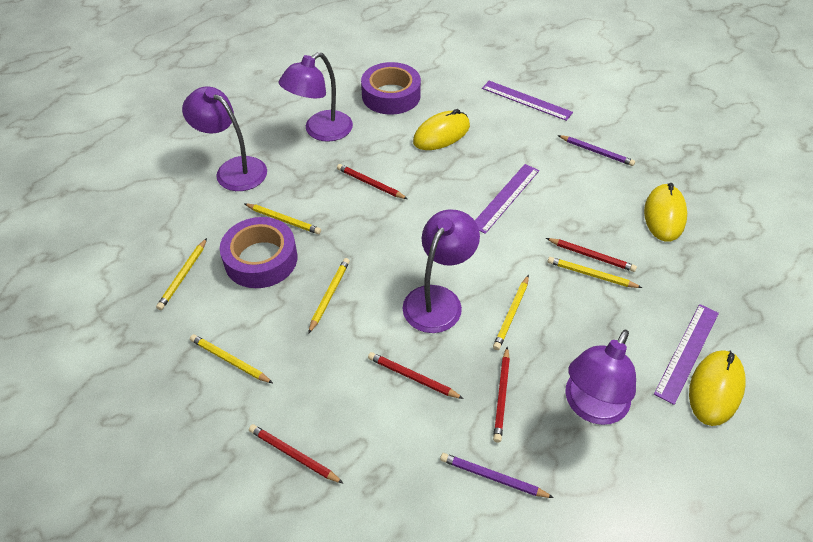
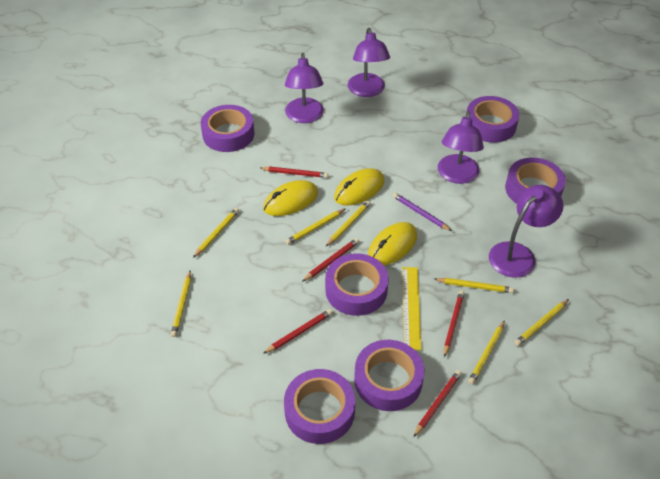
purple pencil: 2 -> 1
purple ruler: 3 -> 0
purple tape: 2 -> 6
yellow pencil: 6 -> 7
yellow ruler: 0 -> 1

